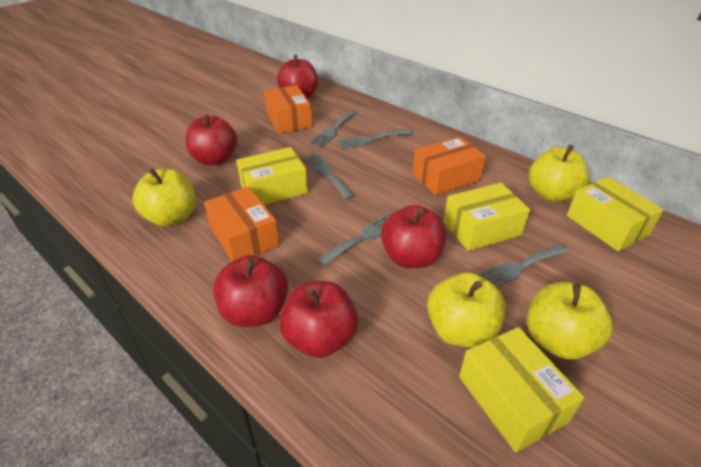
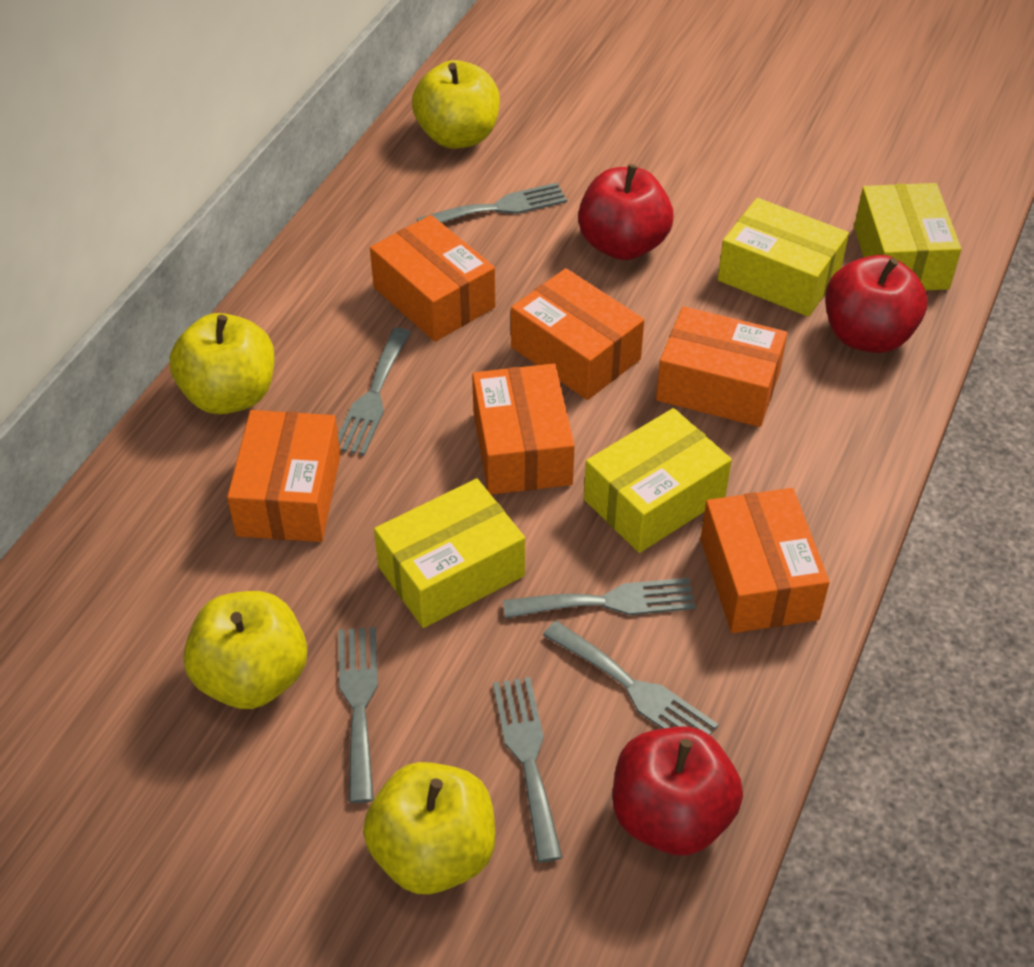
grey fork: 5 -> 6
orange box: 3 -> 6
red apple: 5 -> 3

